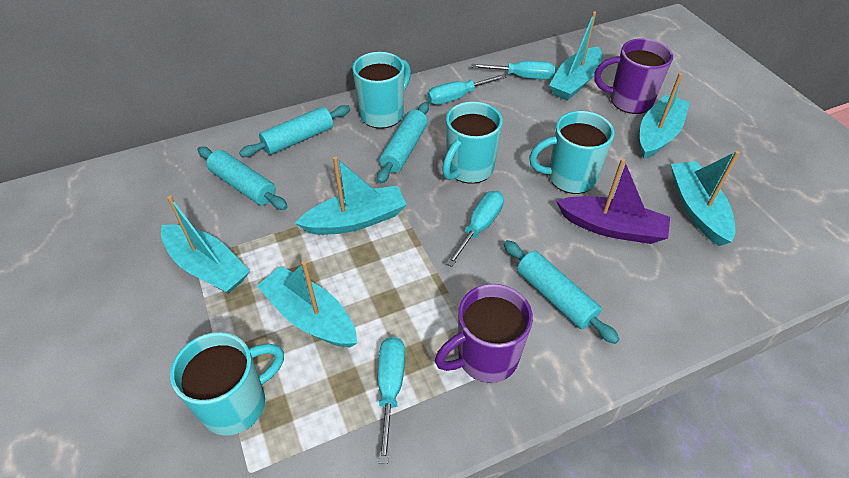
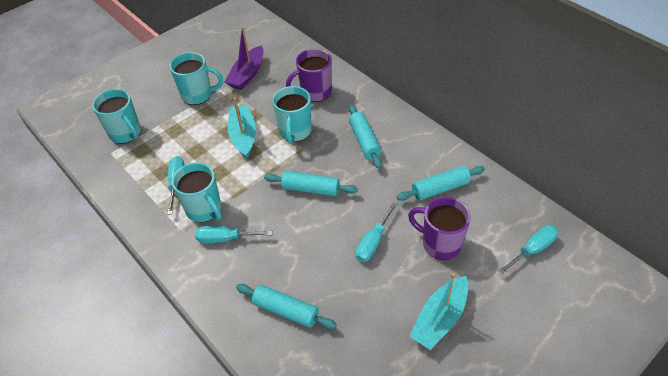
turquoise boat: 6 -> 2

